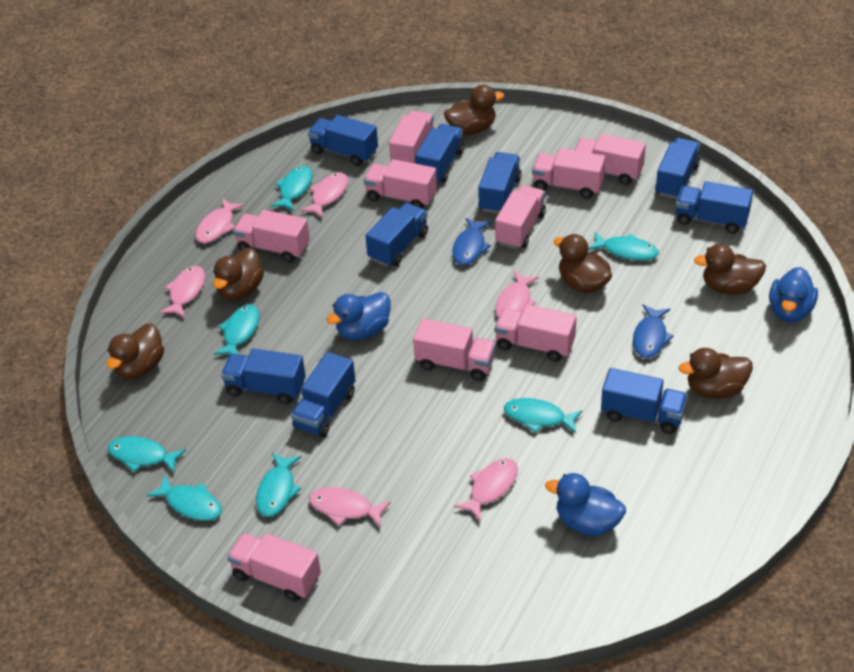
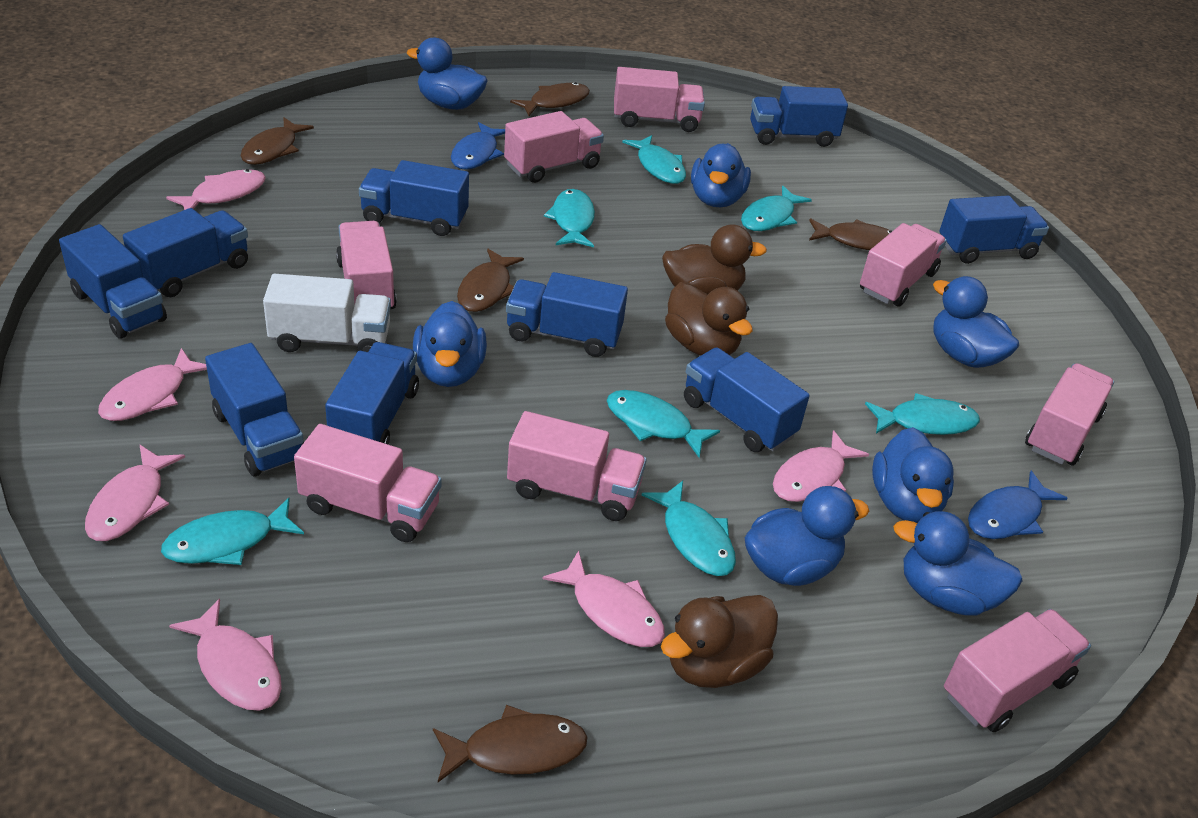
blue duck: 3 -> 7
brown duck: 6 -> 3
brown fish: 0 -> 5
pink truck: 9 -> 8
white truck: 0 -> 1

